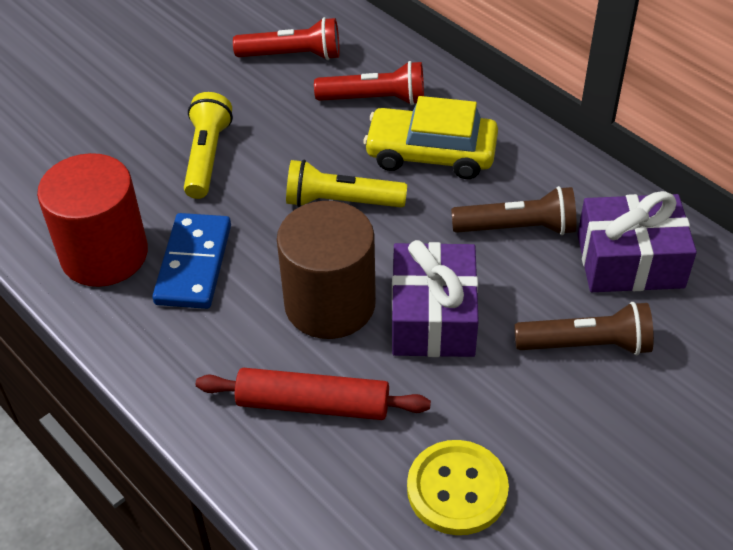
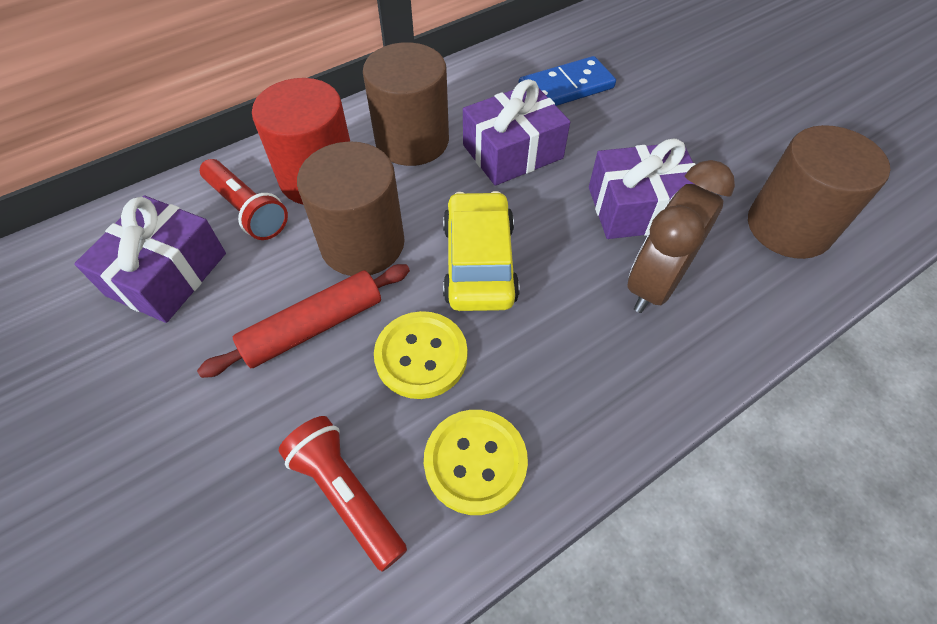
brown clock: 0 -> 1
brown cylinder: 1 -> 3
brown flashlight: 2 -> 0
purple gift: 2 -> 3
yellow button: 1 -> 2
yellow flashlight: 2 -> 0

